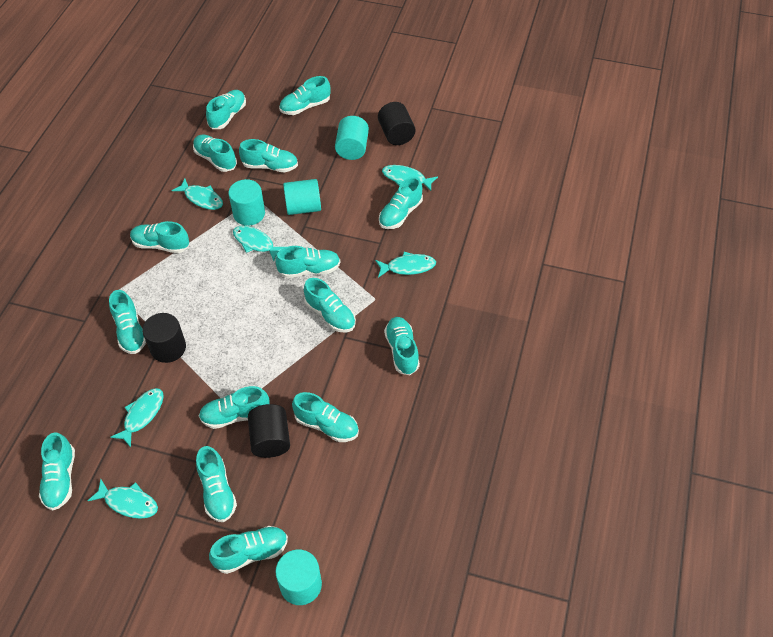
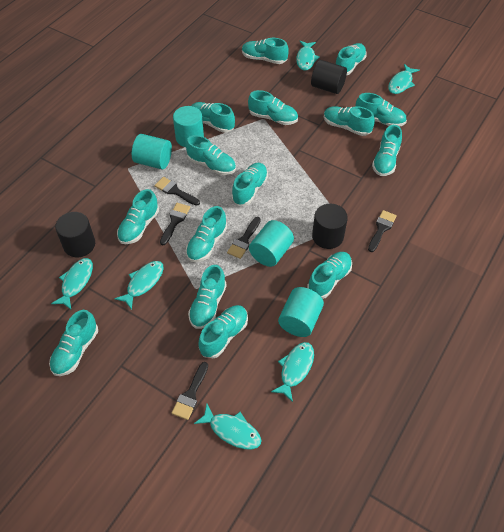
black brush: 0 -> 5

